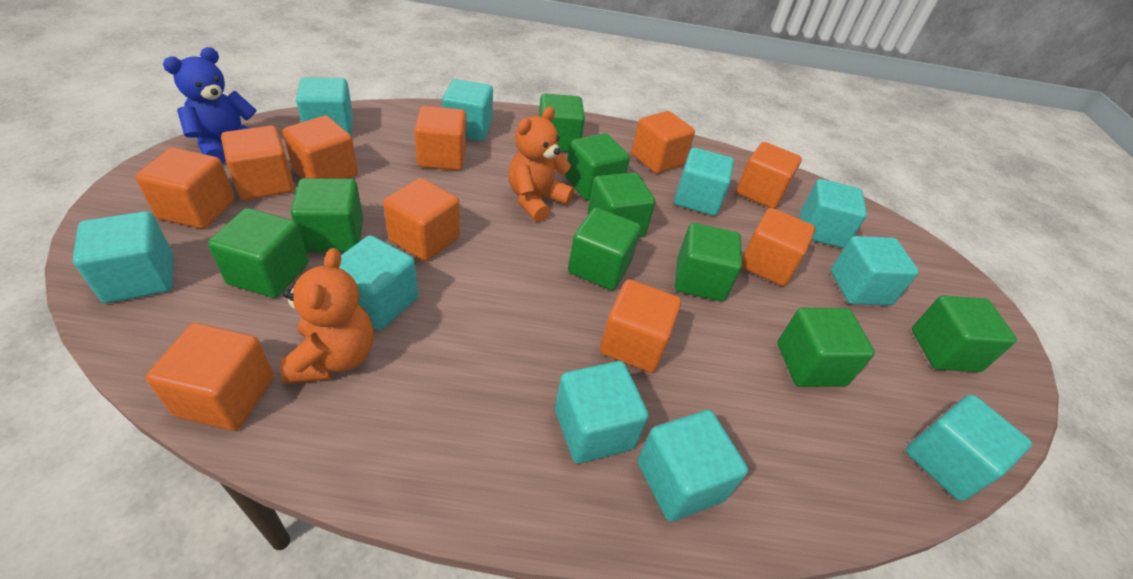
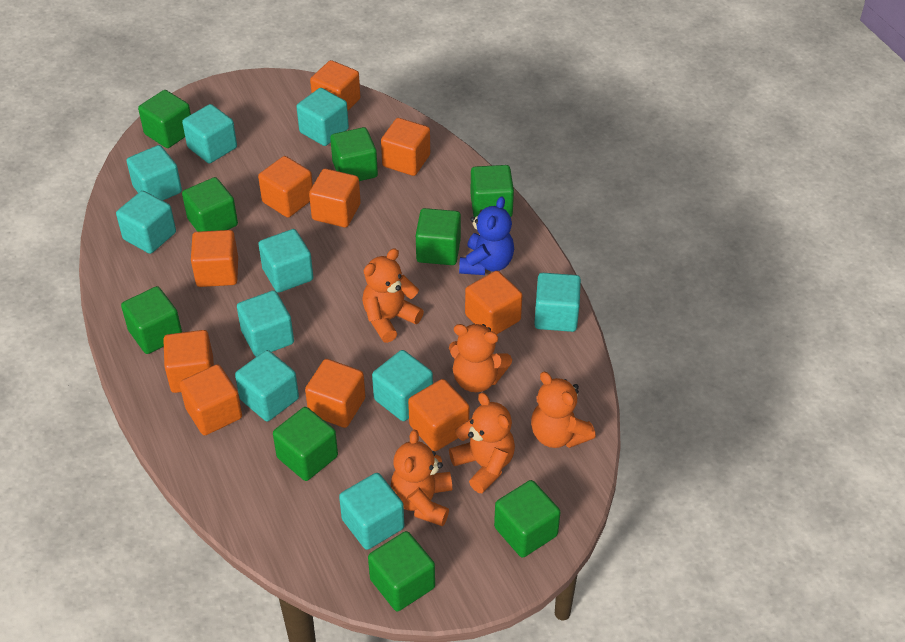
orange teddy bear: 2 -> 5

